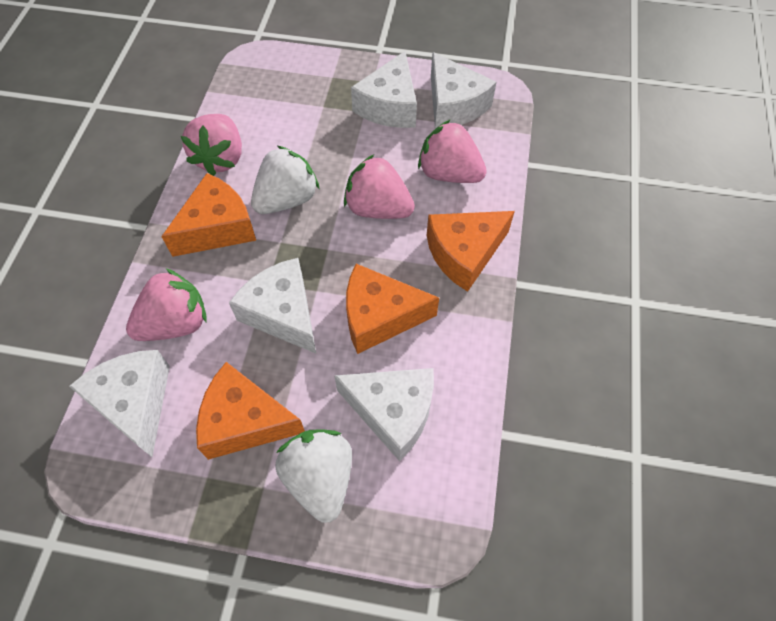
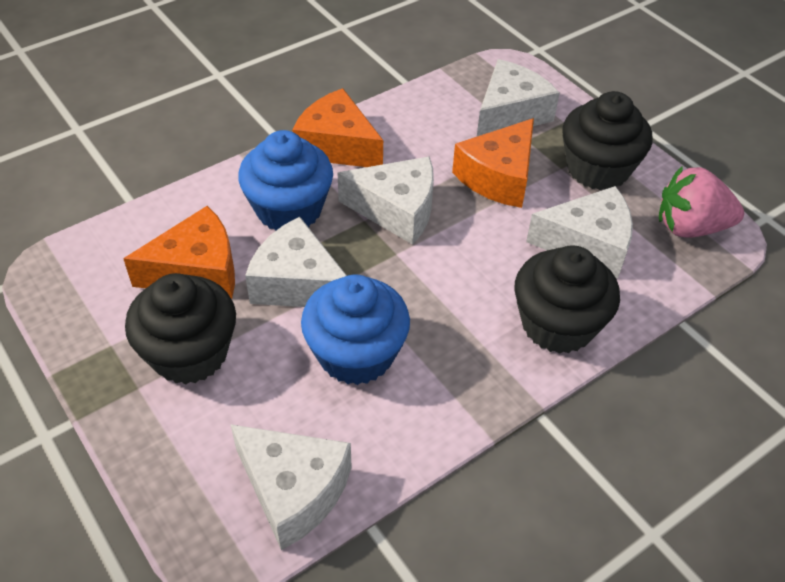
black cupcake: 0 -> 3
blue cupcake: 0 -> 2
orange cheese: 4 -> 3
pink strawberry: 4 -> 1
white strawberry: 2 -> 0

